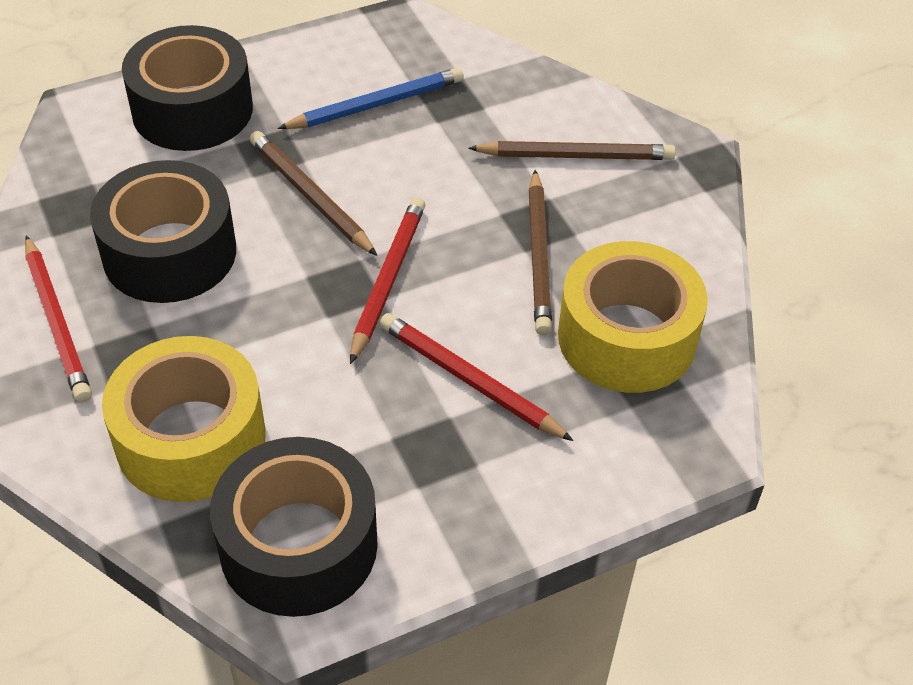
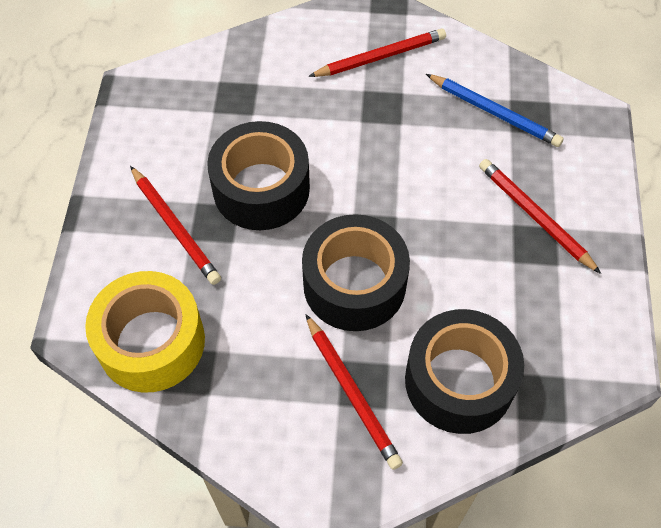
brown pencil: 3 -> 0
red pencil: 3 -> 4
yellow tape: 2 -> 1

